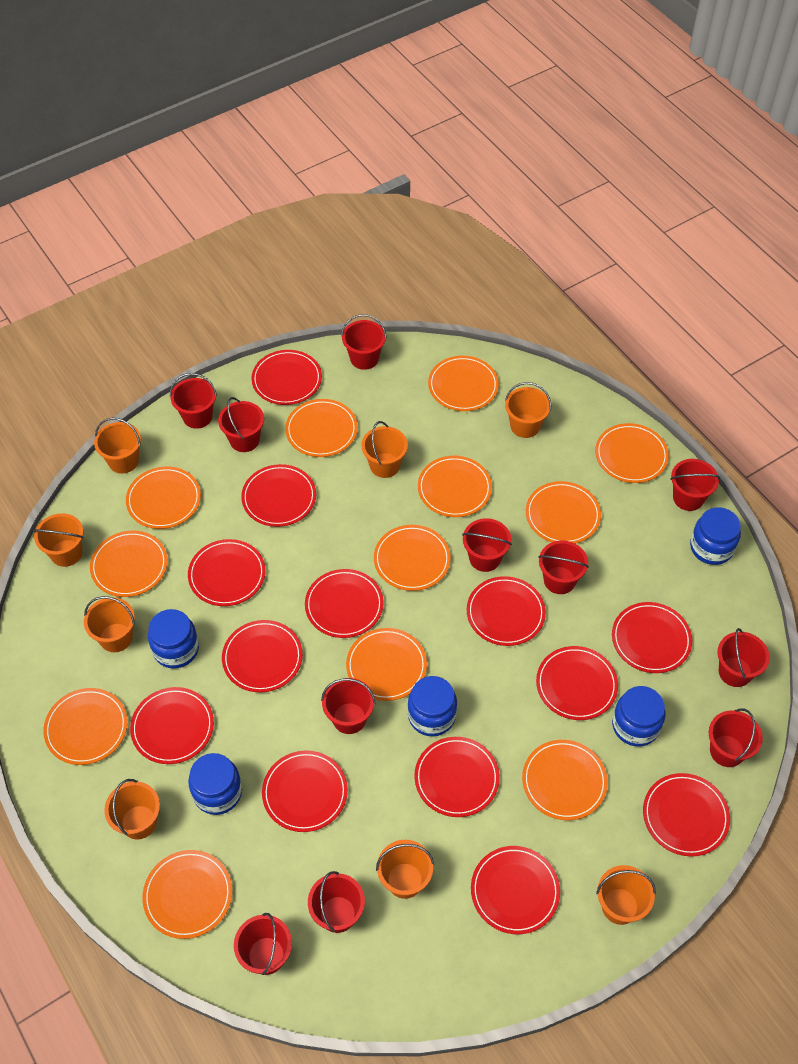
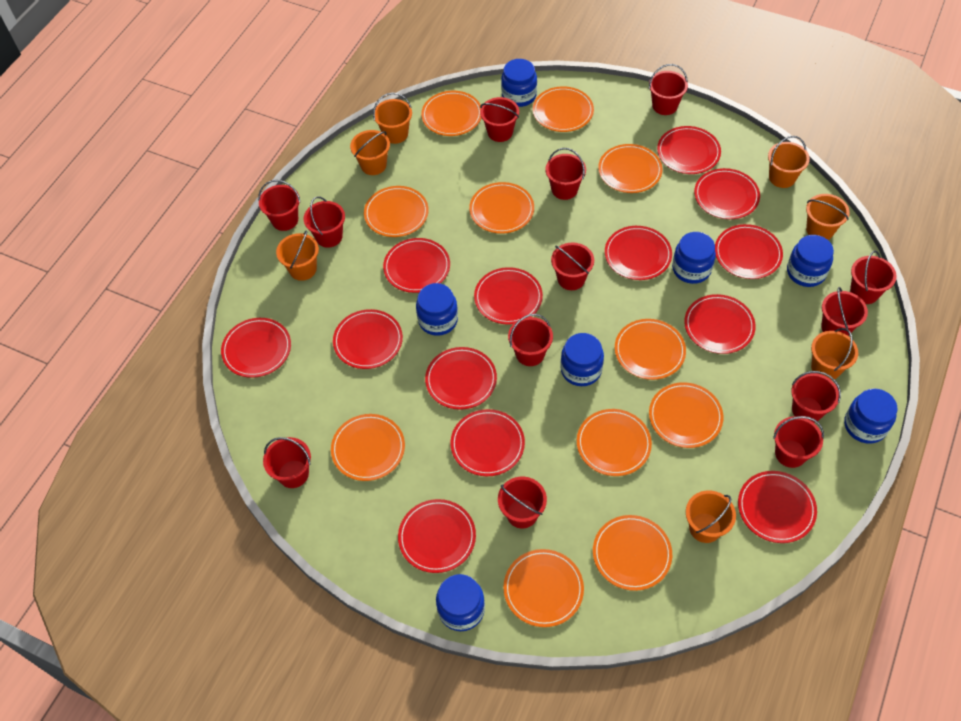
blue jar: 5 -> 7
orange bucket: 8 -> 7
orange plate: 12 -> 11
red bucket: 11 -> 13

